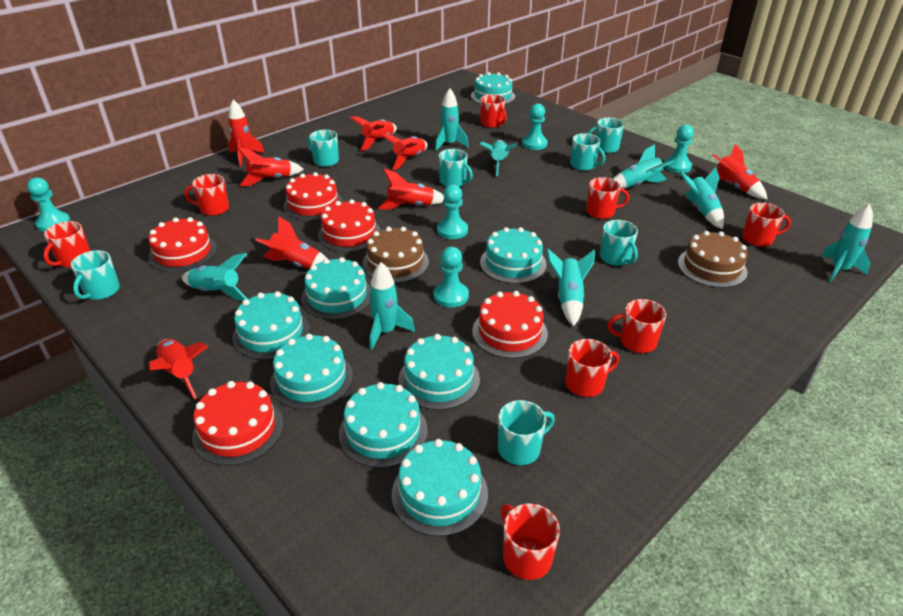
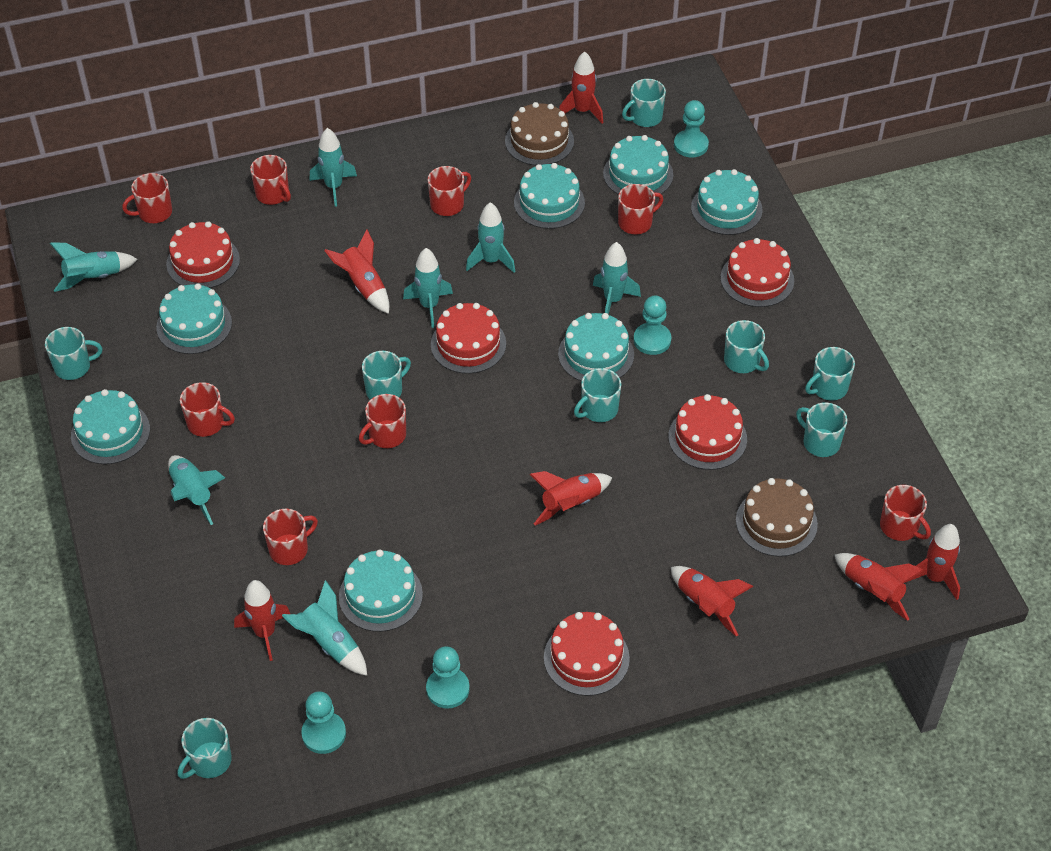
red rocket: 8 -> 7
turquoise cake: 8 -> 7
turquoise mug: 7 -> 8
turquoise pawn: 5 -> 4
turquoise rocket: 8 -> 7

